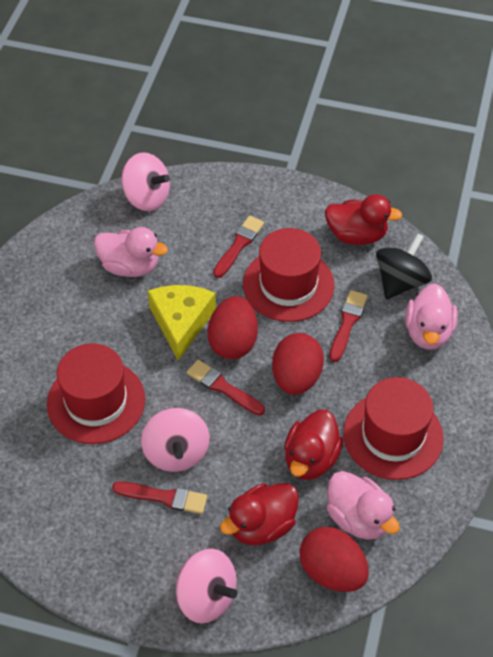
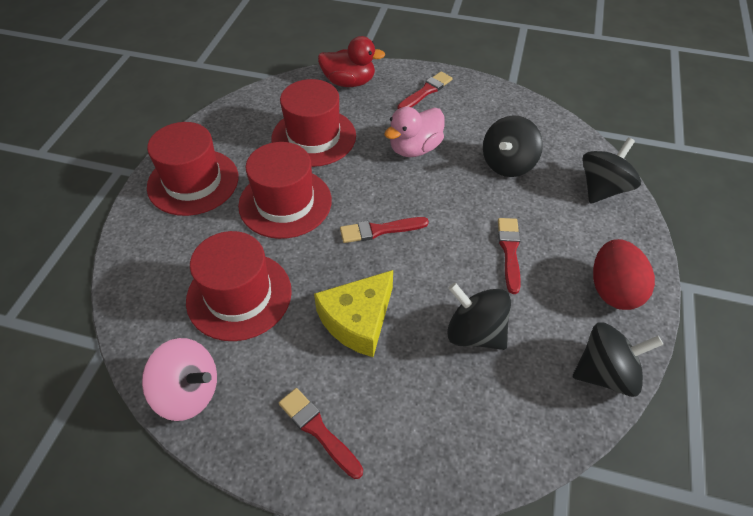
black spinning top: 1 -> 4
pink duck: 3 -> 1
pink spinning top: 3 -> 1
red duck: 3 -> 1
red egg: 3 -> 1
red hat: 3 -> 4

